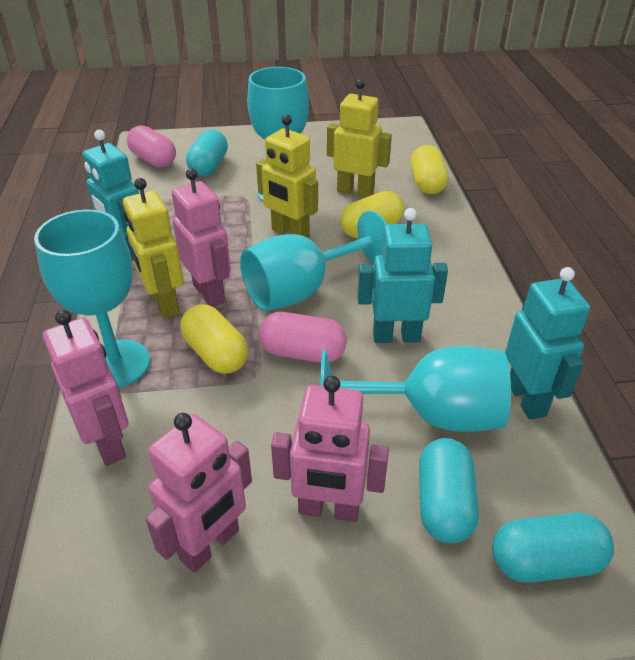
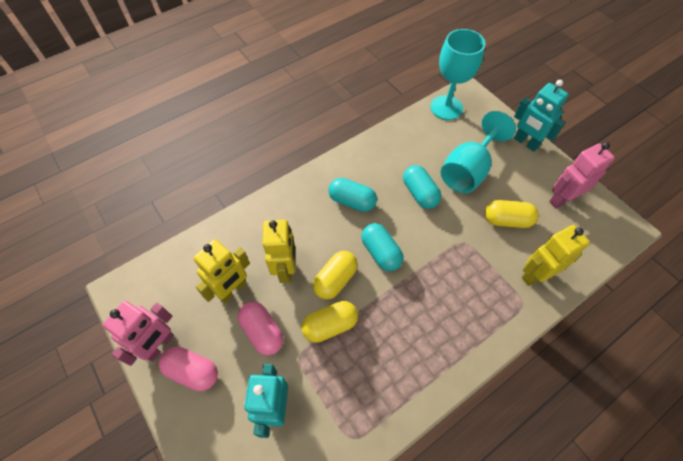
pink robot: 4 -> 2
turquoise goblet: 4 -> 2
turquoise robot: 3 -> 2

